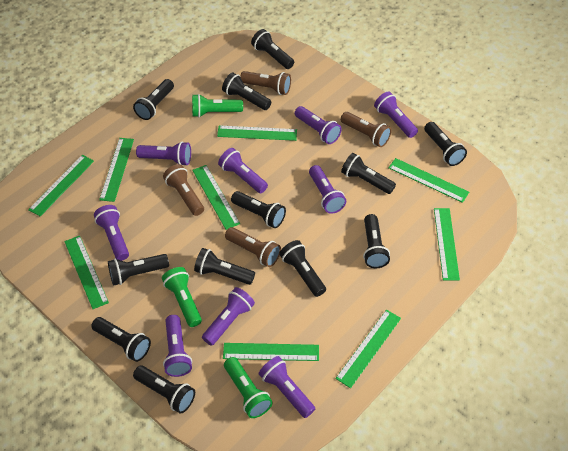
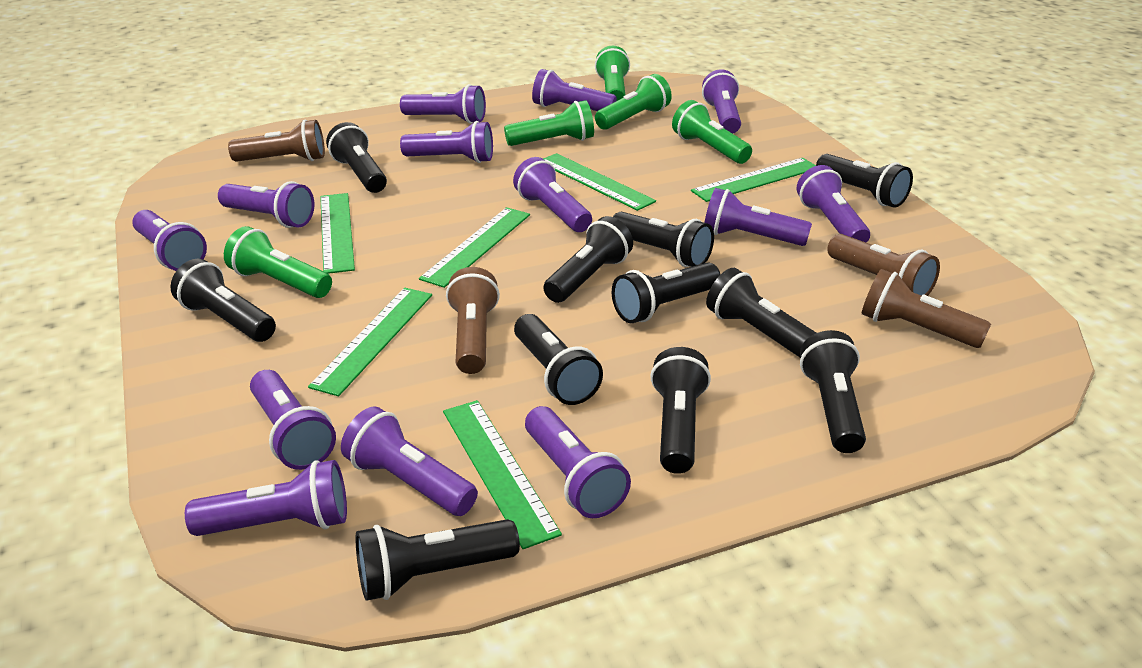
black flashlight: 12 -> 11
green flashlight: 3 -> 5
green ruler: 9 -> 6
purple flashlight: 9 -> 13

